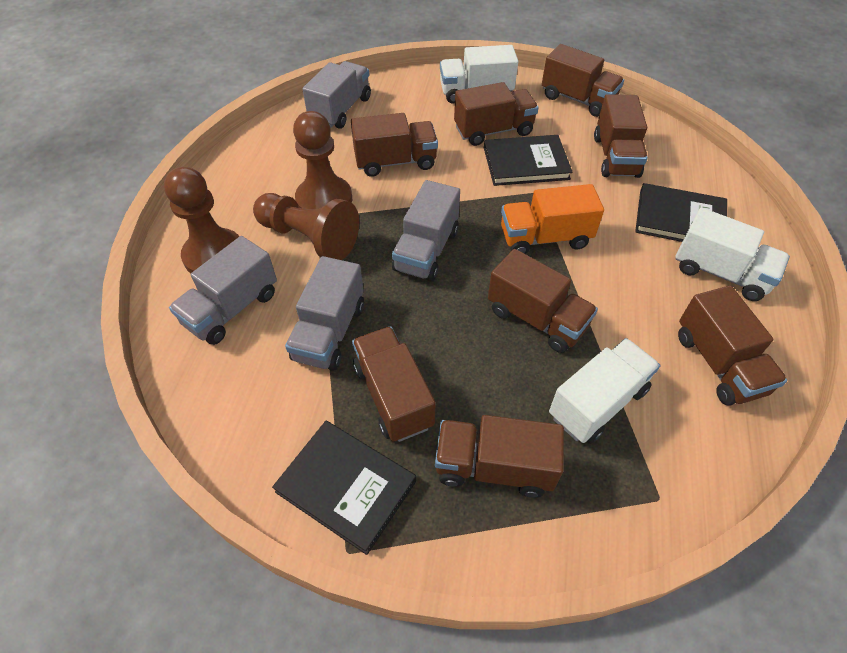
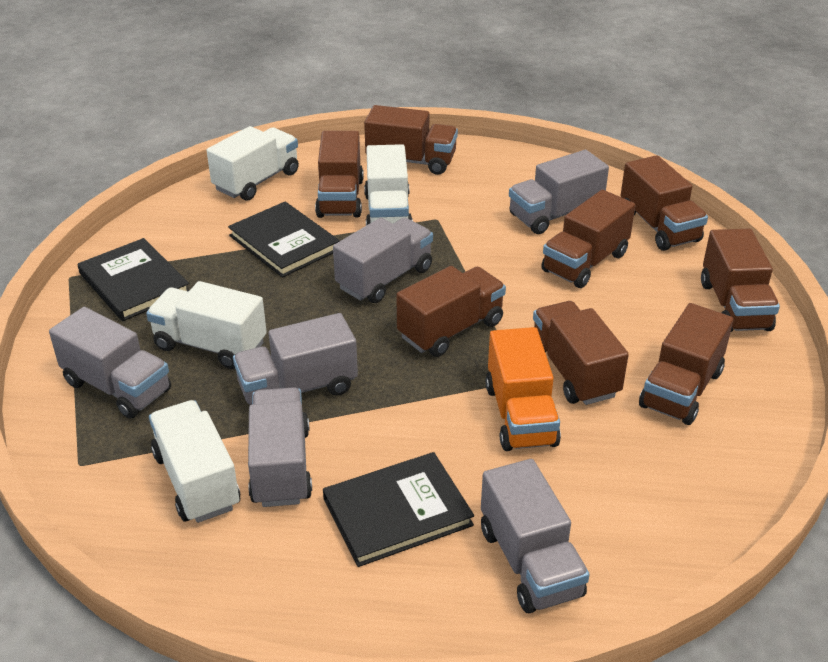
brown pawn: 3 -> 0
grey truck: 4 -> 6
white truck: 3 -> 4

